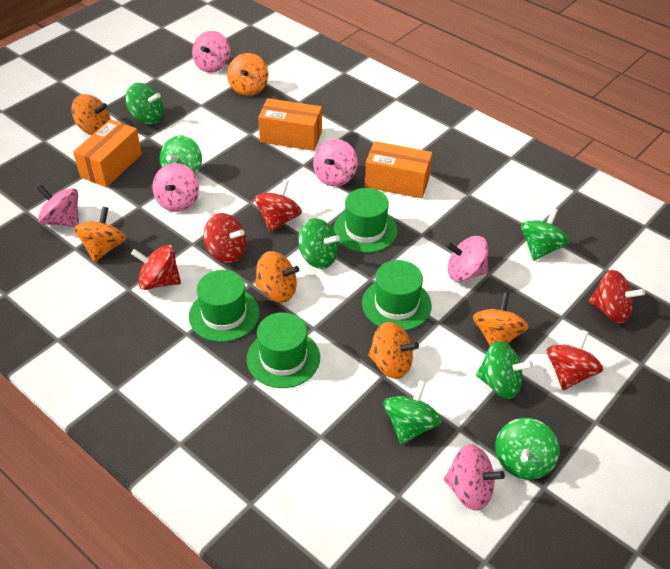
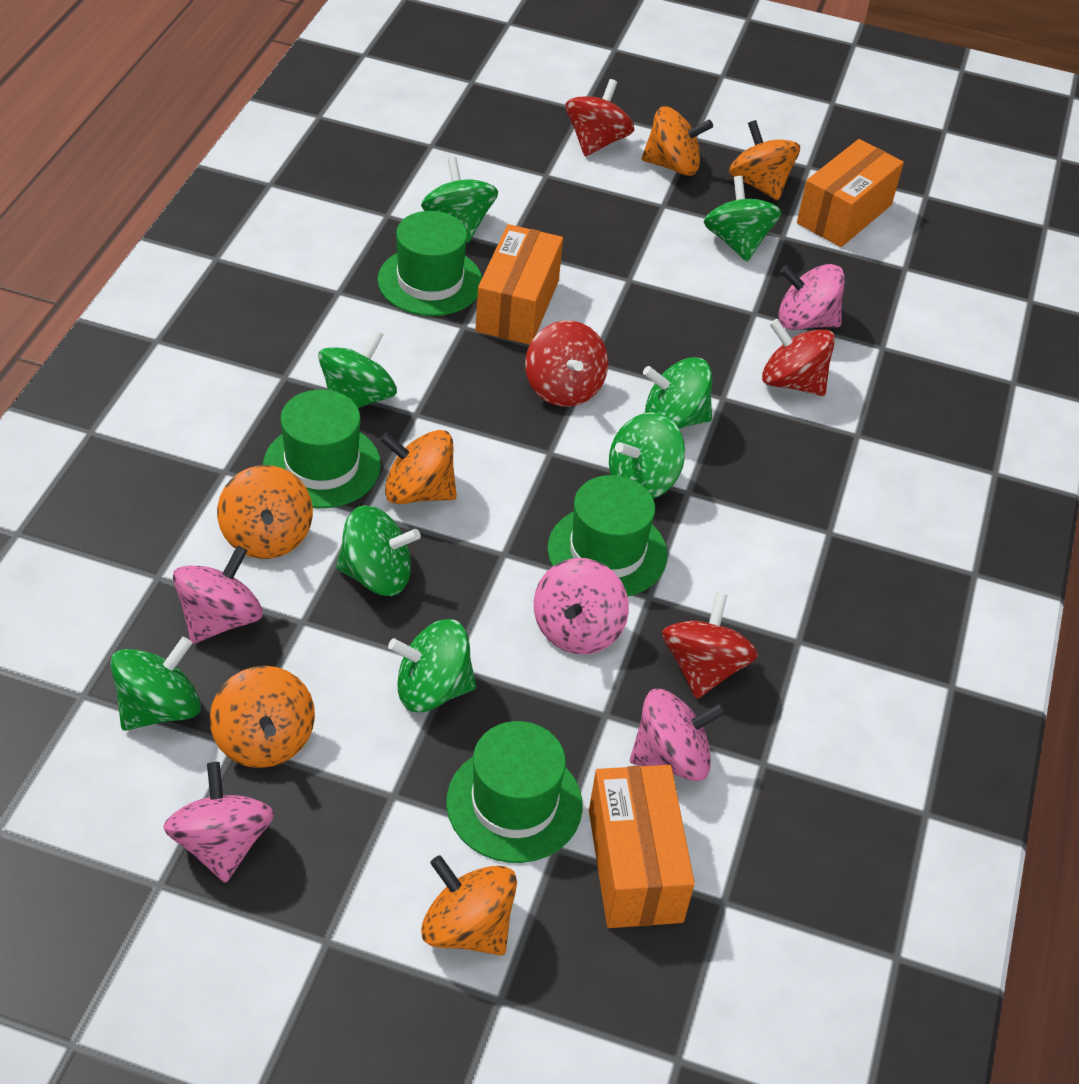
green spinning top: 7 -> 8
pink spinning top: 6 -> 5
red spinning top: 5 -> 4

